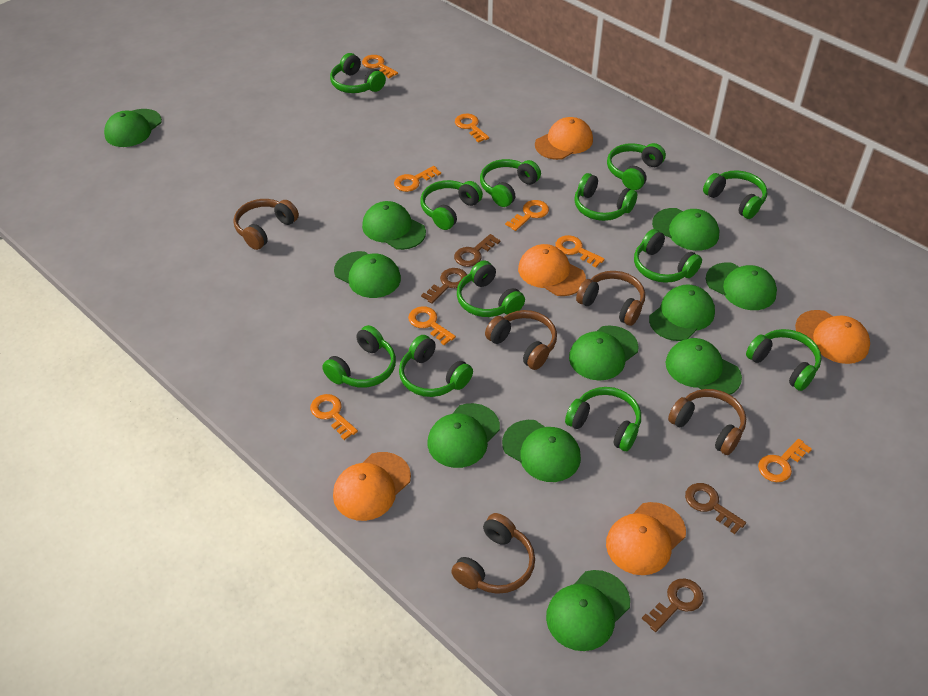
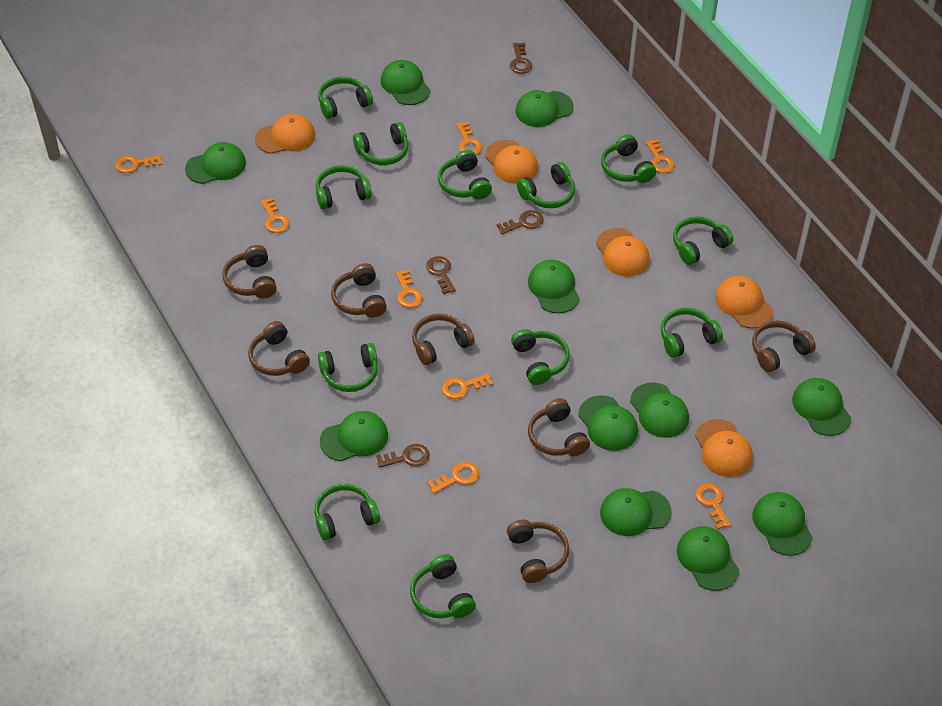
brown headphones: 5 -> 7

